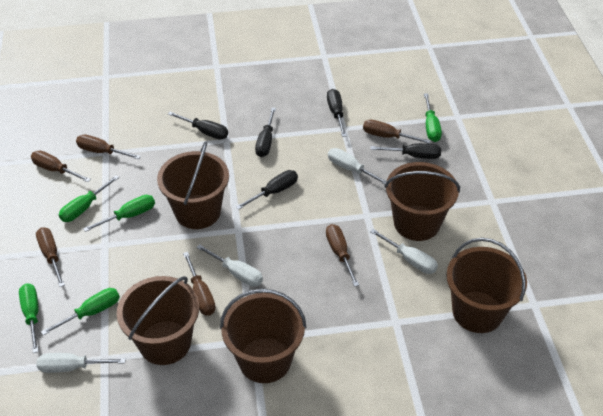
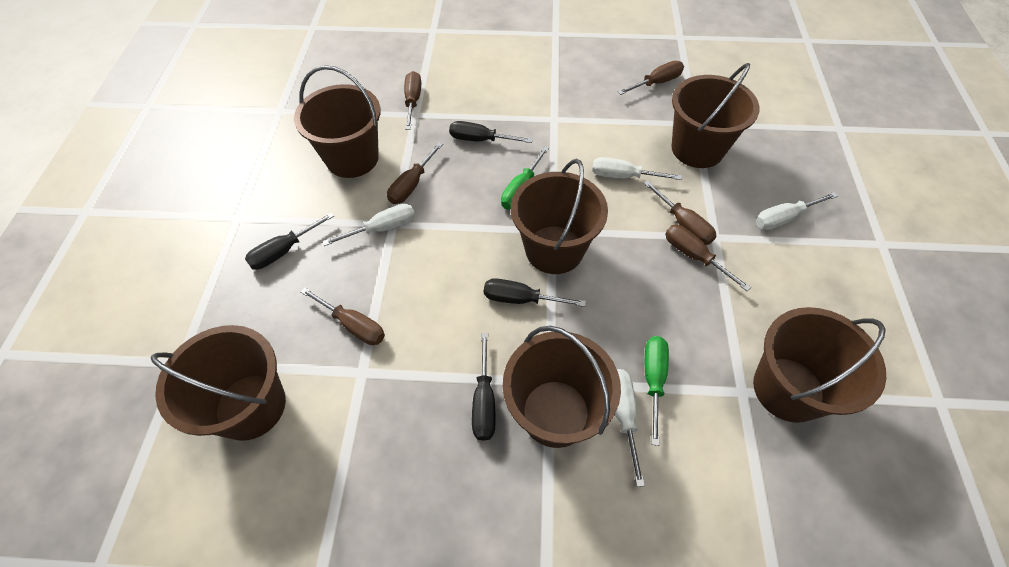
black screwdriver: 5 -> 4
brown bucket: 5 -> 6
green screwdriver: 5 -> 2

